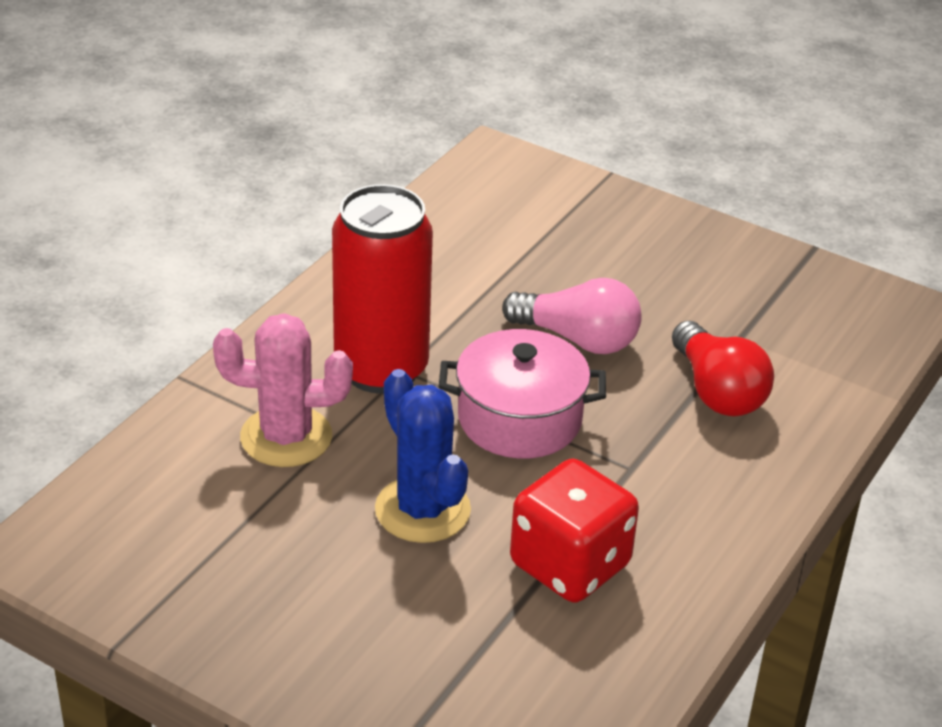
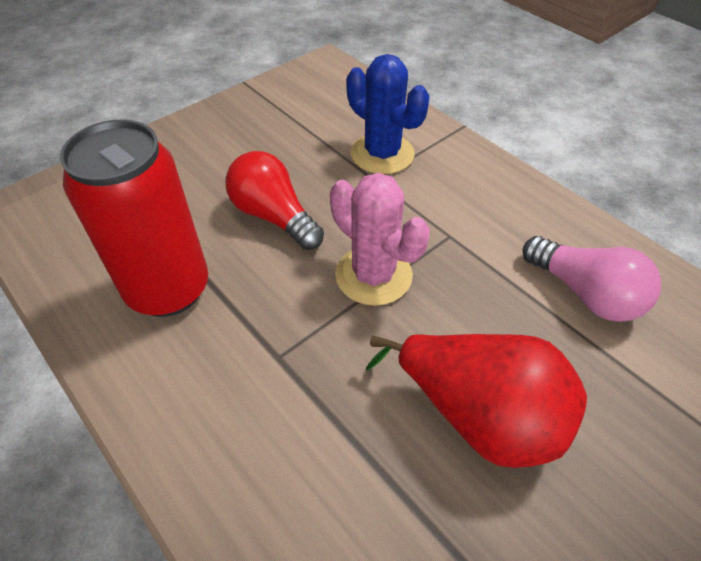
pink pot: 1 -> 0
red dice: 1 -> 0
red pear: 0 -> 1

